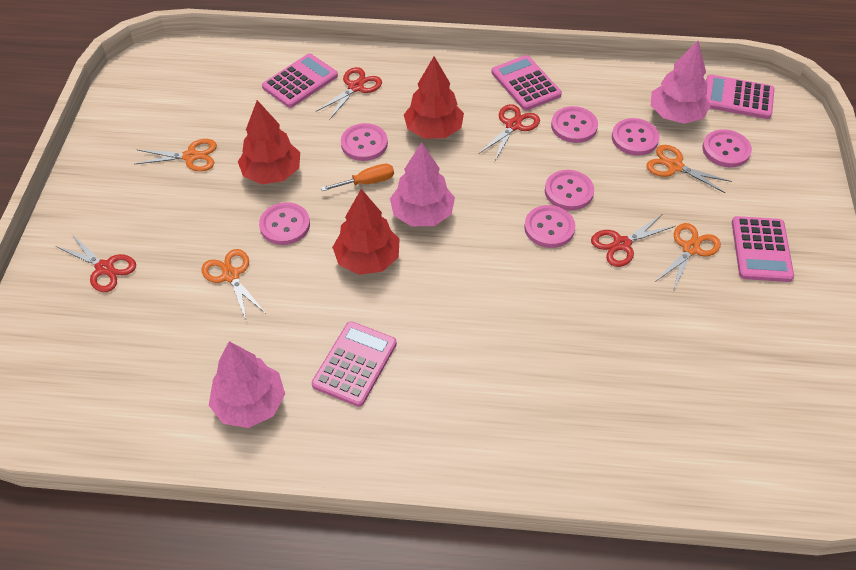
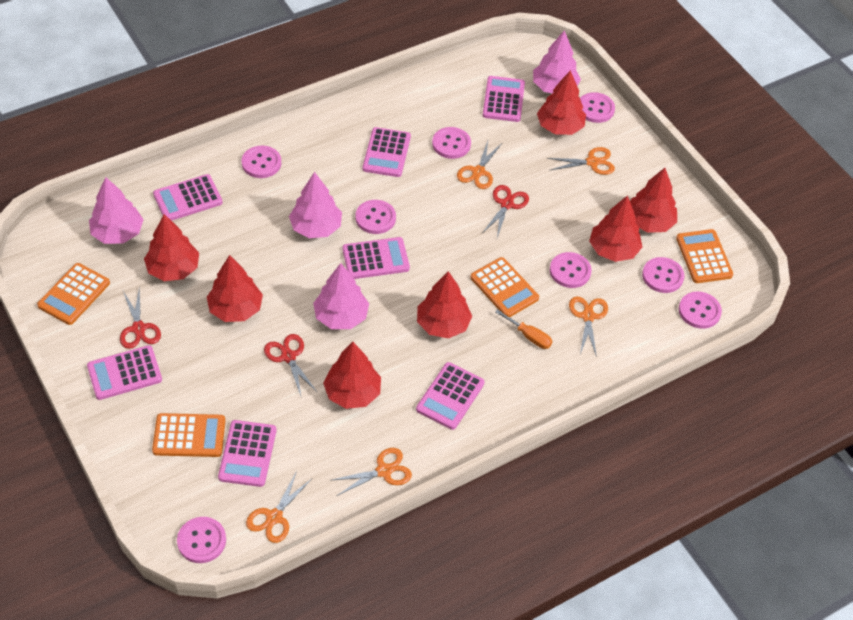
orange calculator: 0 -> 4
orange scissors: 4 -> 5
pink button: 7 -> 8
pink calculator: 5 -> 7
pink tree: 3 -> 4
red scissors: 4 -> 3
red tree: 3 -> 7

